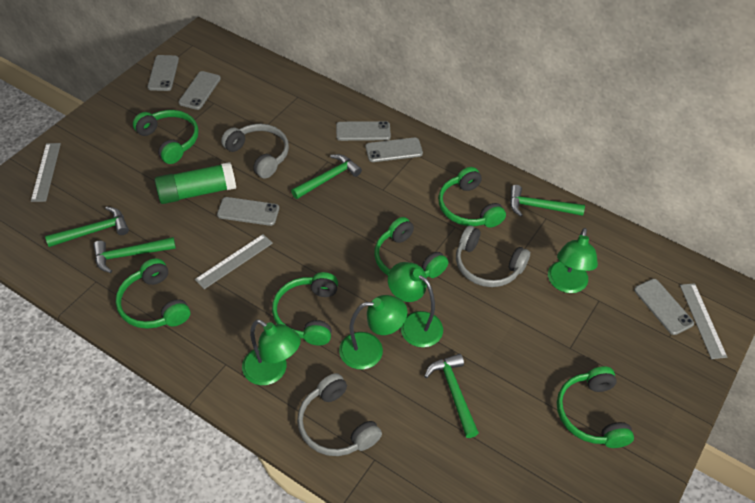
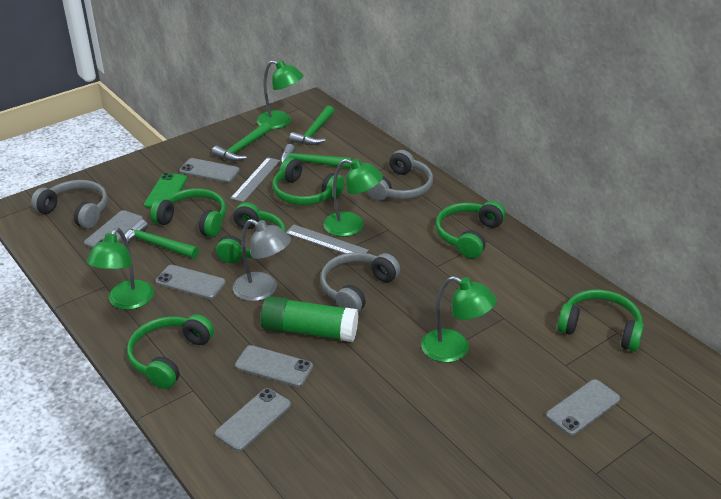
green hammer: 5 -> 4
green phone: 0 -> 1
grey lamp: 0 -> 1
grey ruler: 3 -> 2

